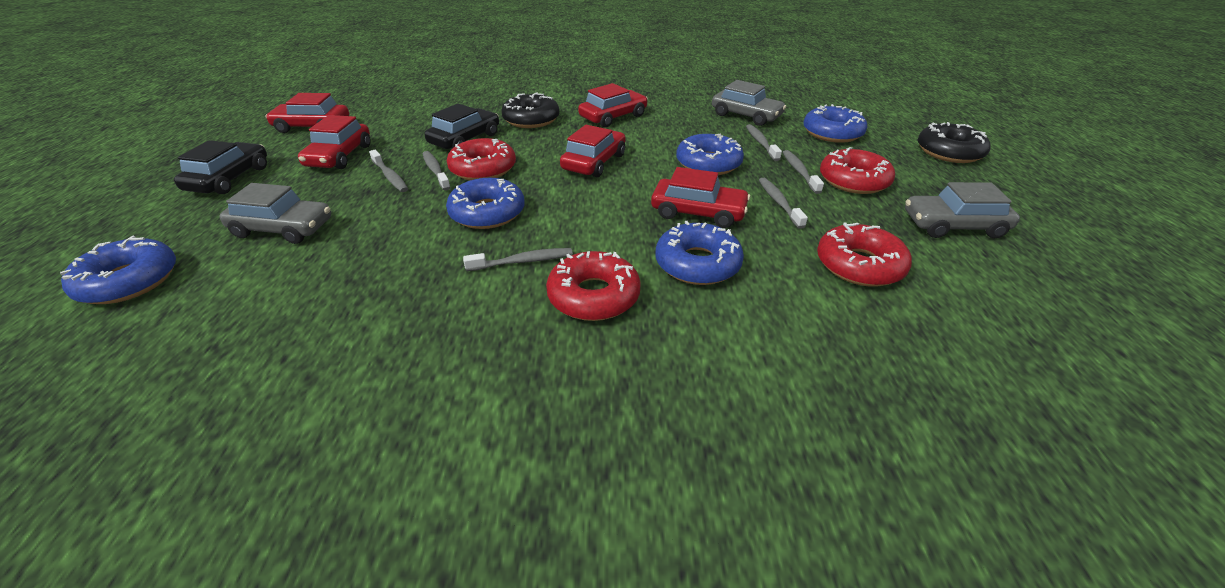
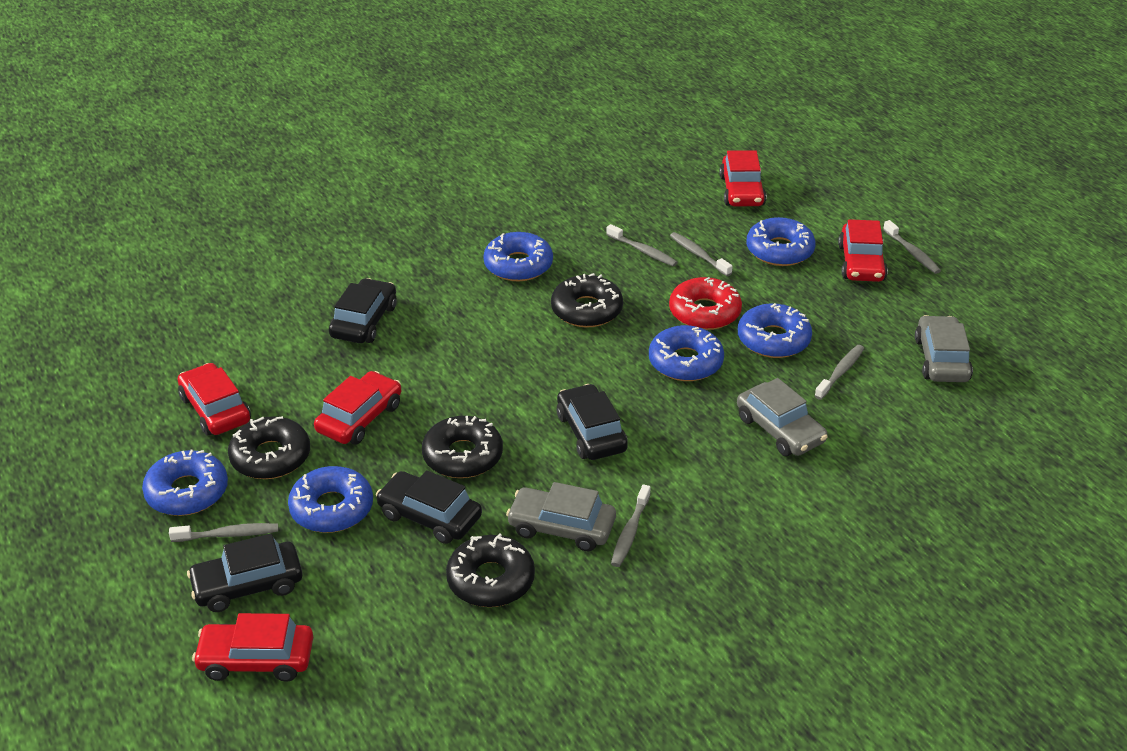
black car: 2 -> 4
black donut: 2 -> 4
blue donut: 5 -> 6
red donut: 4 -> 1

